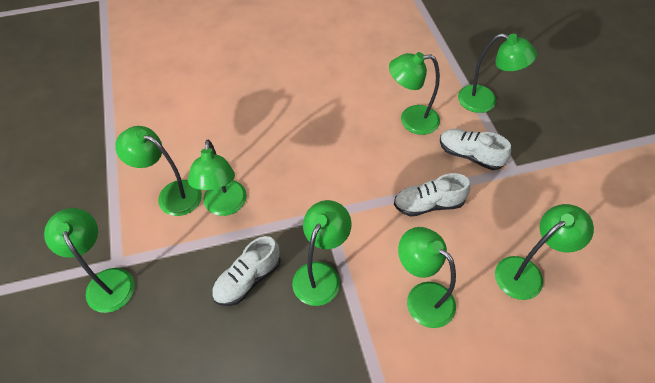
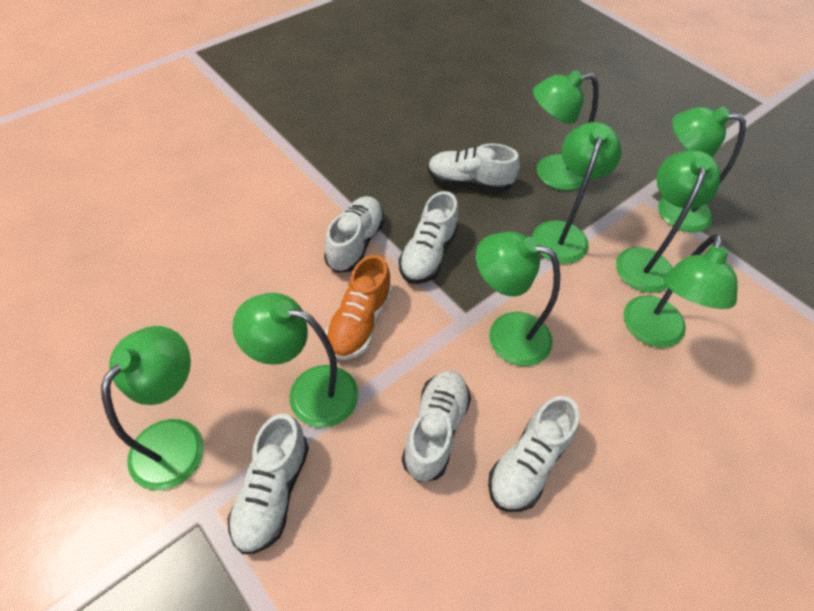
orange shoe: 0 -> 1
white shoe: 3 -> 6

